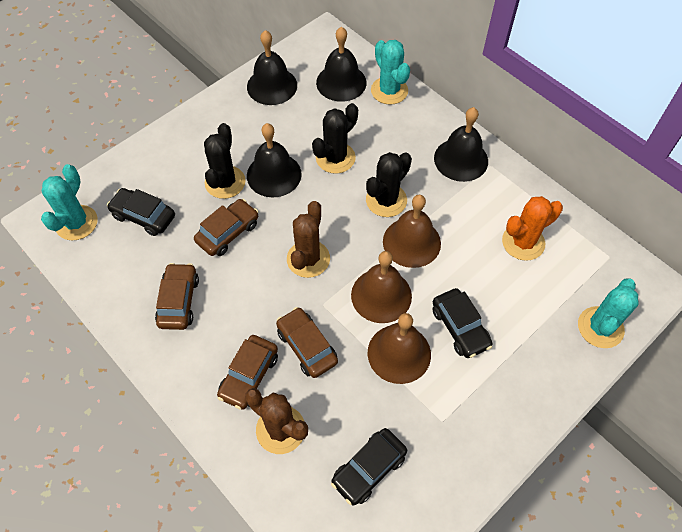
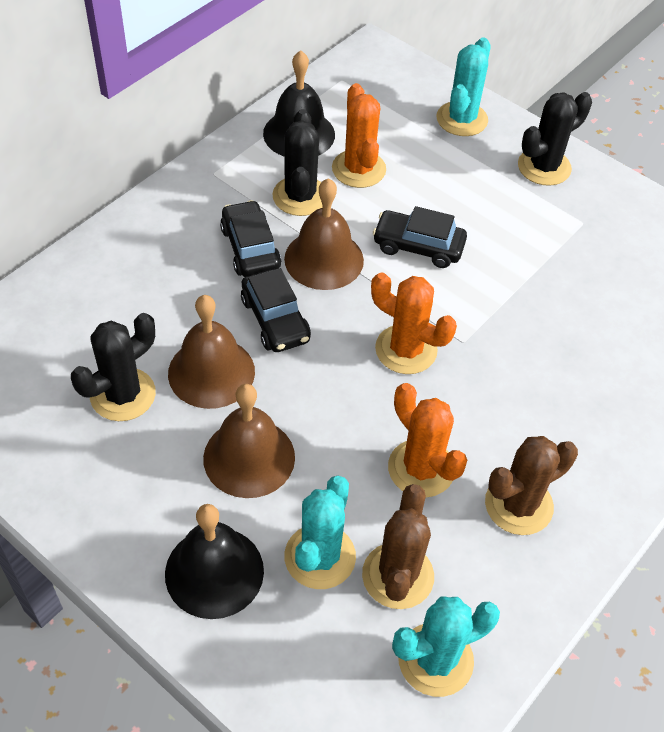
black bell: 4 -> 2
brown car: 4 -> 0
orange cactus: 1 -> 3

